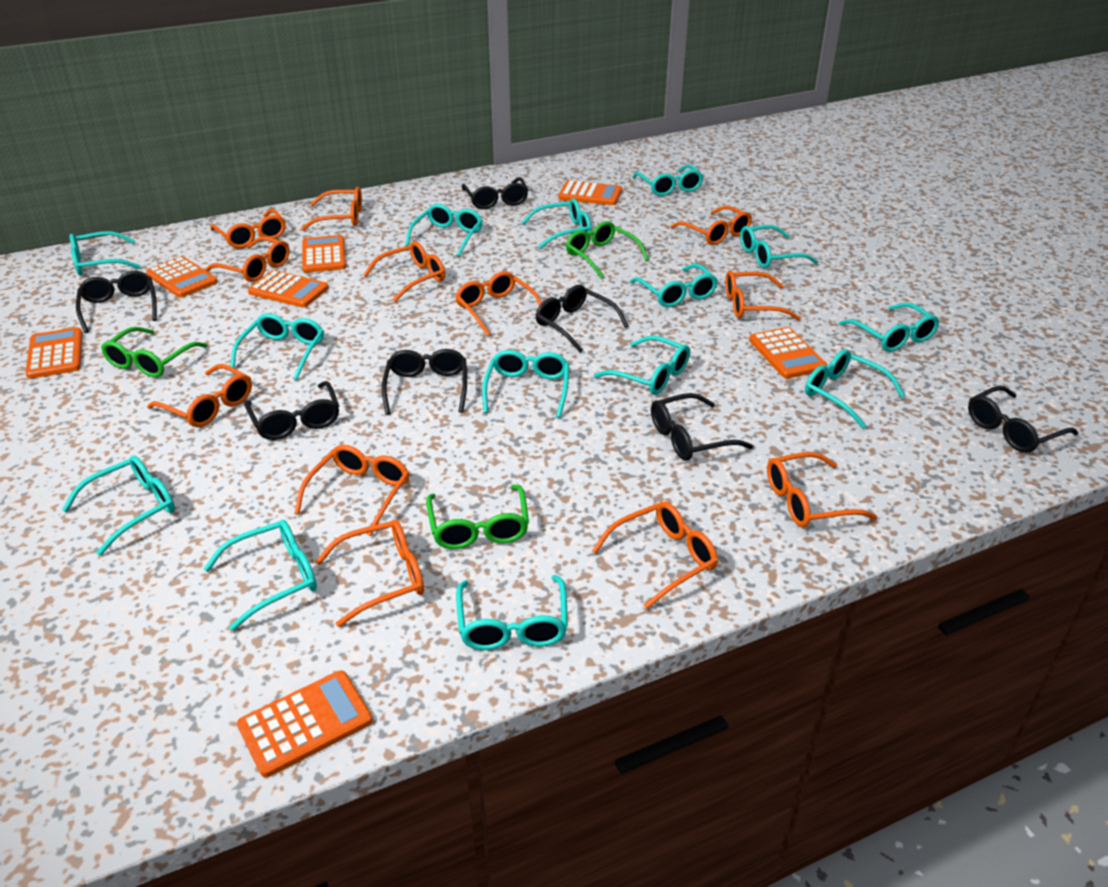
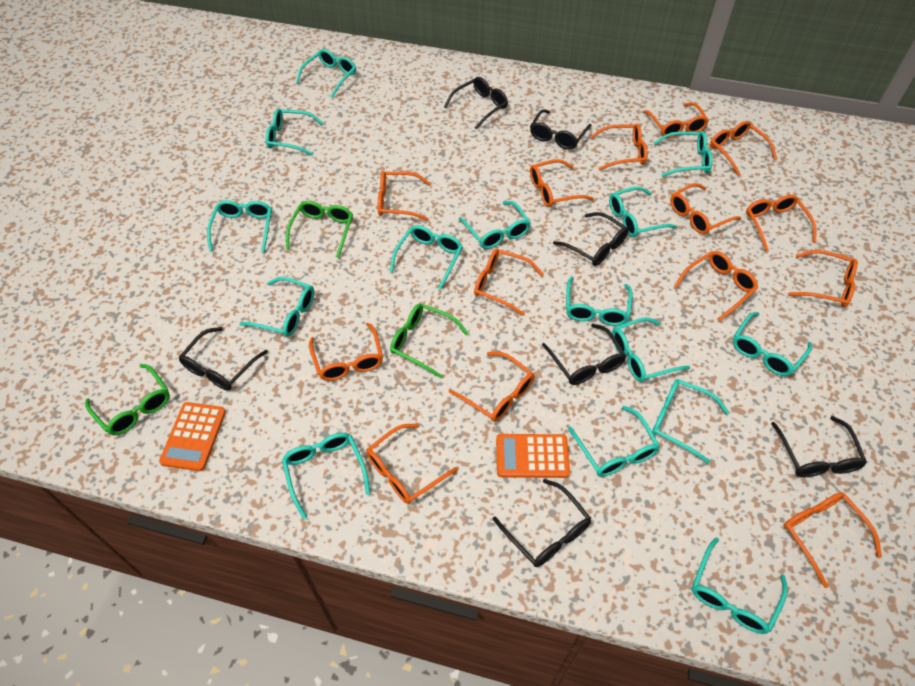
orange calculator: 7 -> 2
orange glasses: 12 -> 14
turquoise glasses: 14 -> 15

